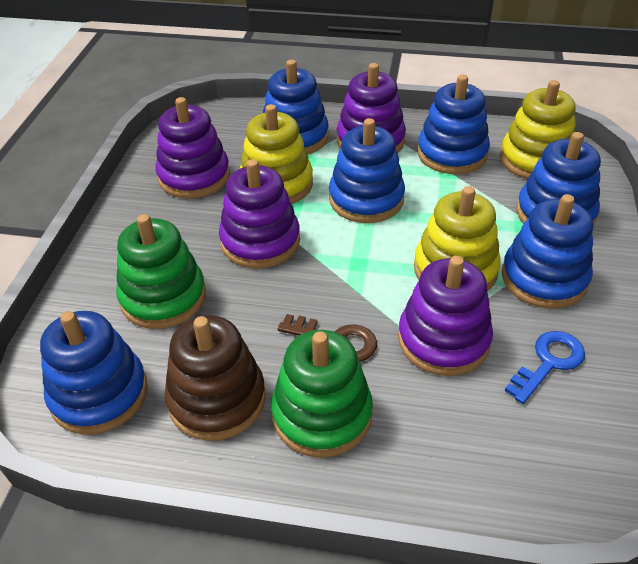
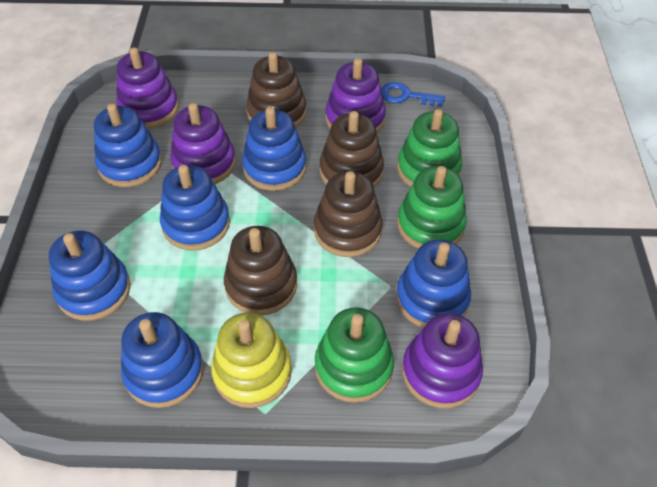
brown key: 1 -> 0
brown stacking toy: 1 -> 4
green stacking toy: 2 -> 3
yellow stacking toy: 3 -> 1

